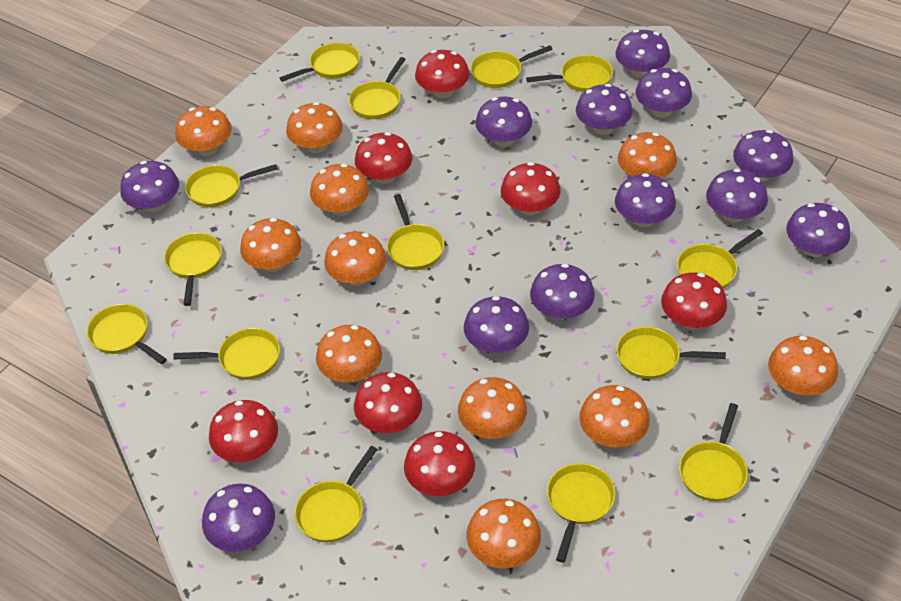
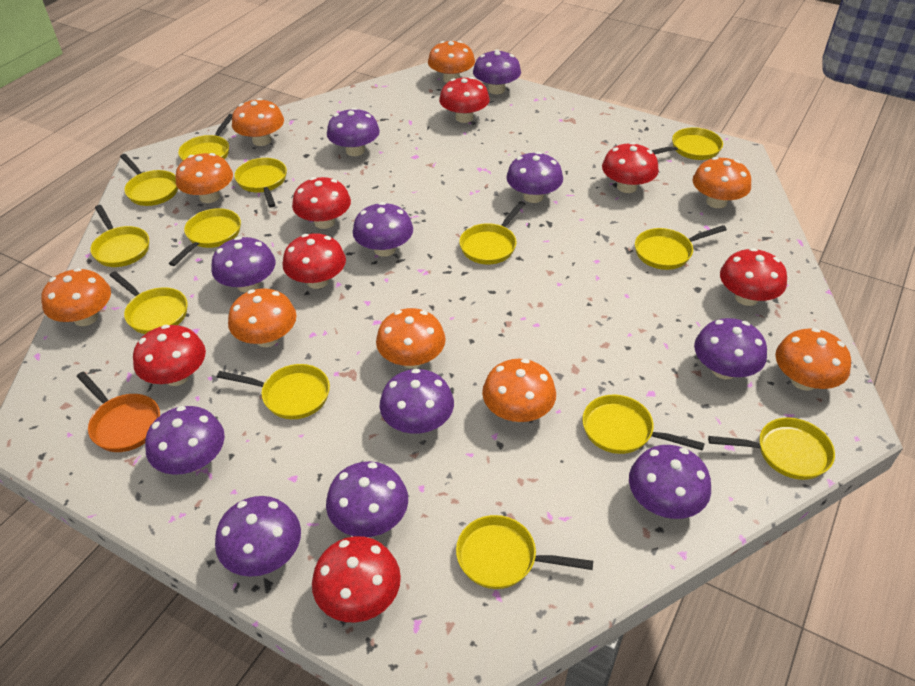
orange mushroom: 11 -> 9
orange pan: 0 -> 1
purple mushroom: 12 -> 11
yellow pan: 14 -> 13

